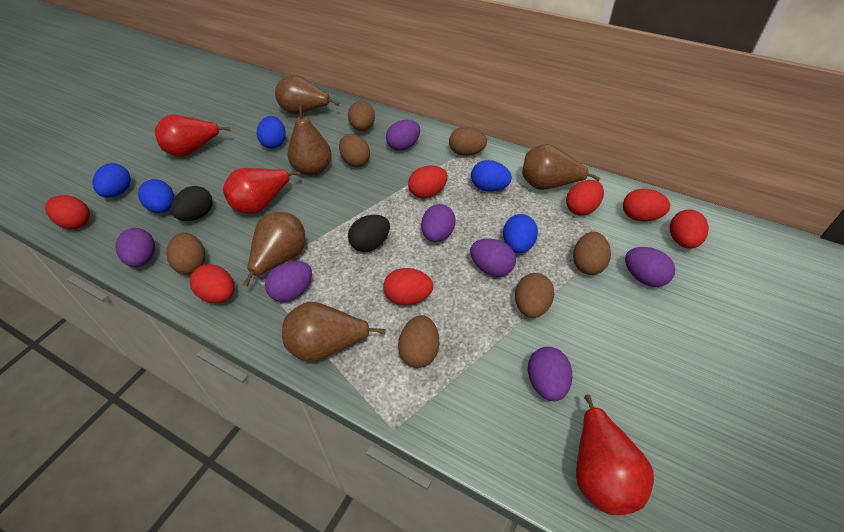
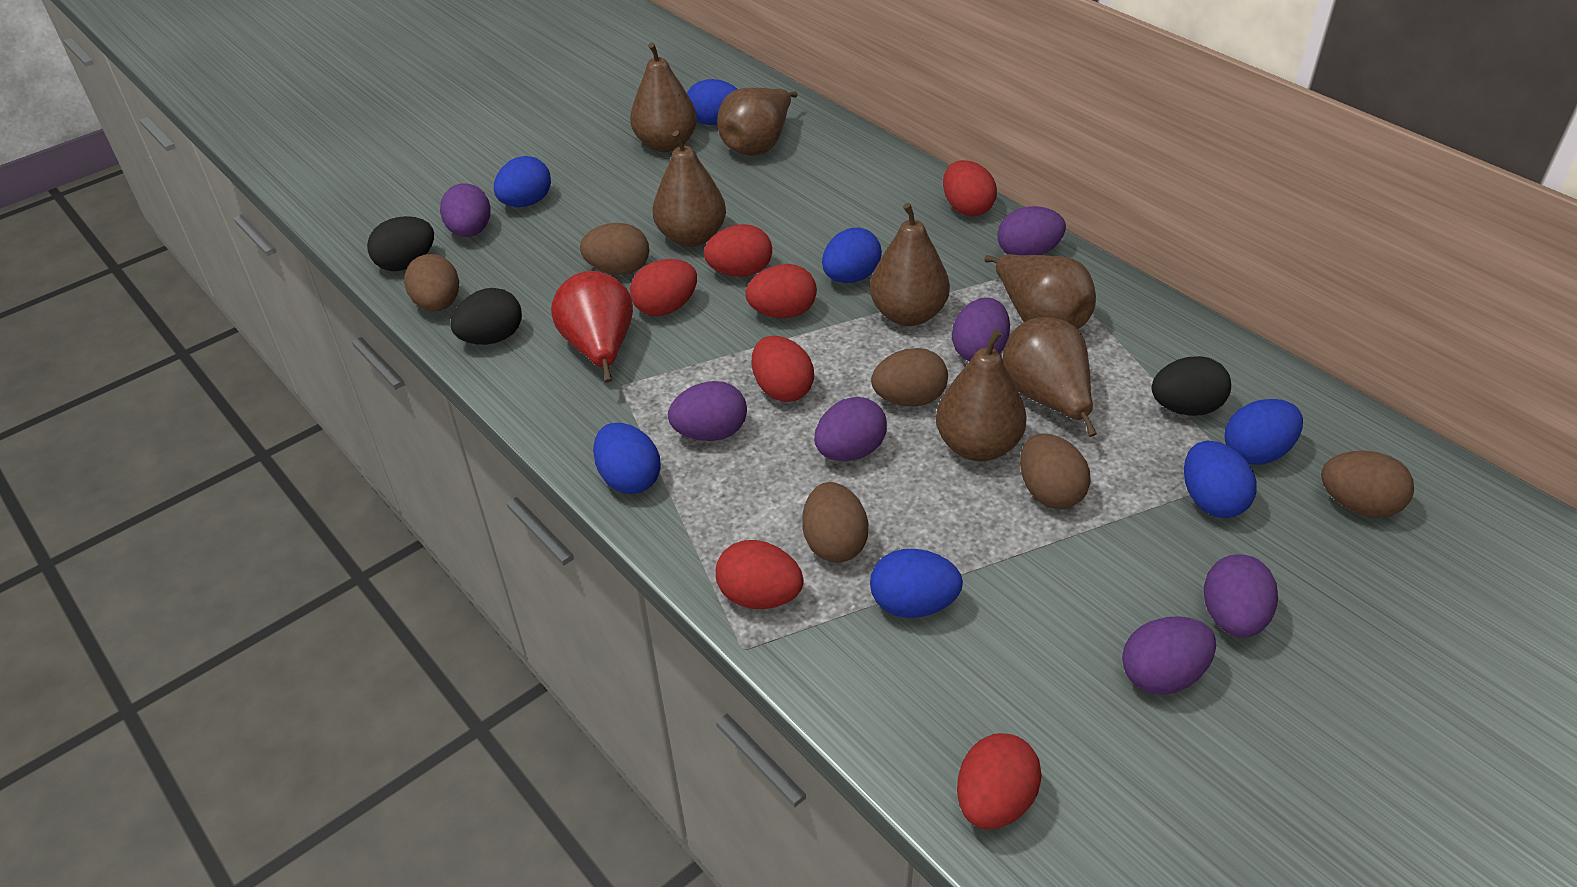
black egg: 2 -> 3
blue egg: 5 -> 7
brown egg: 7 -> 6
brown pear: 5 -> 7
red pear: 3 -> 1

